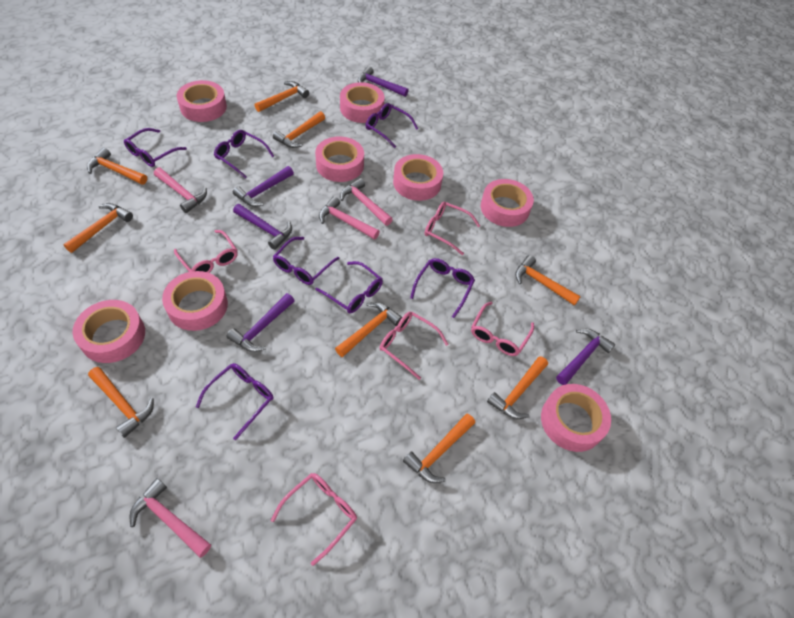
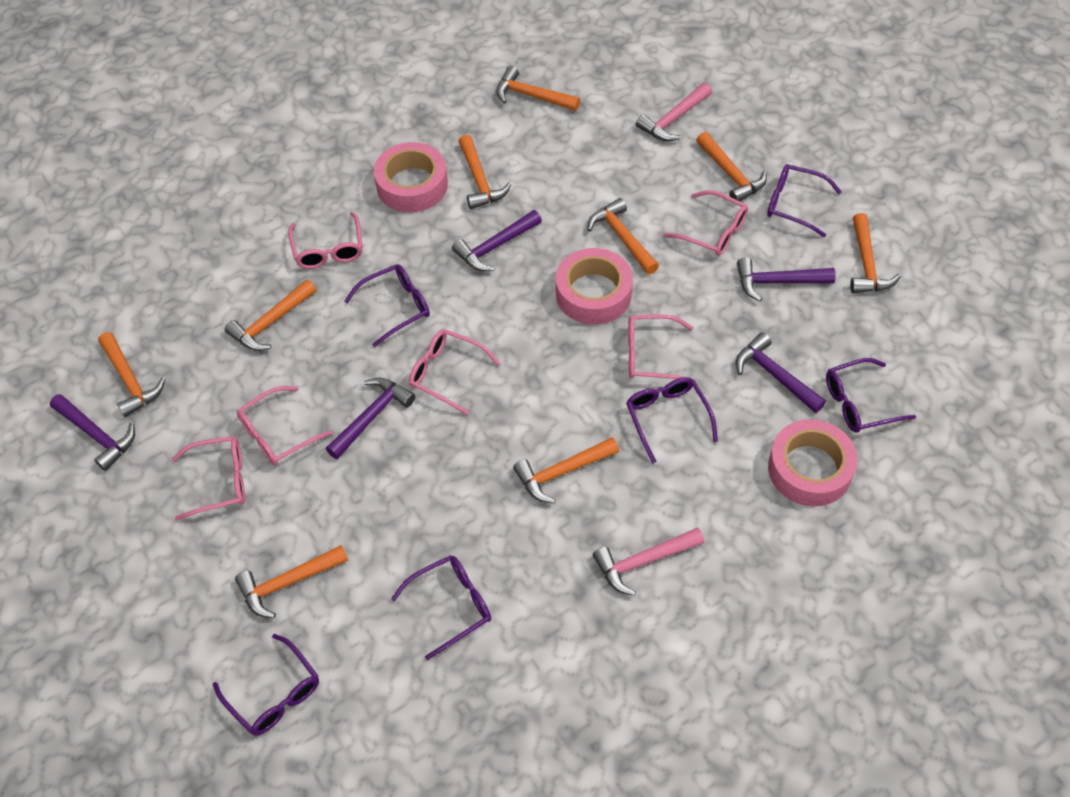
pink glasses: 5 -> 6
pink hammer: 4 -> 2
pink tape: 8 -> 3
purple glasses: 7 -> 6

